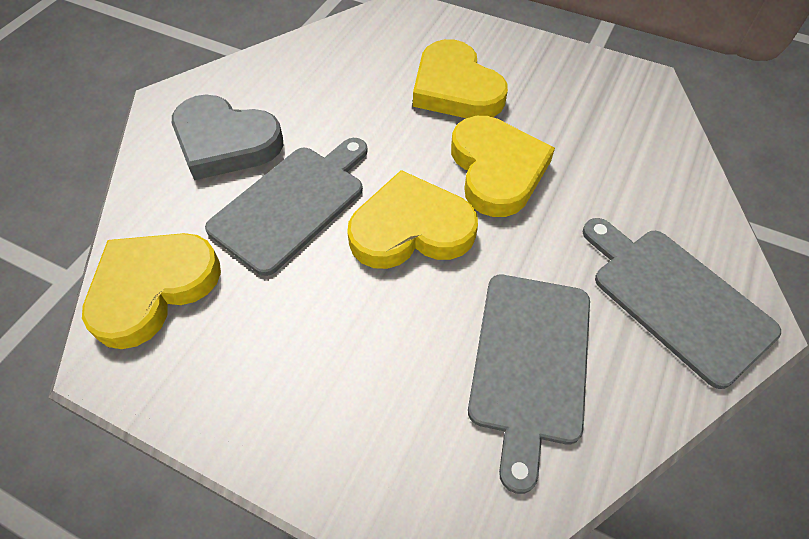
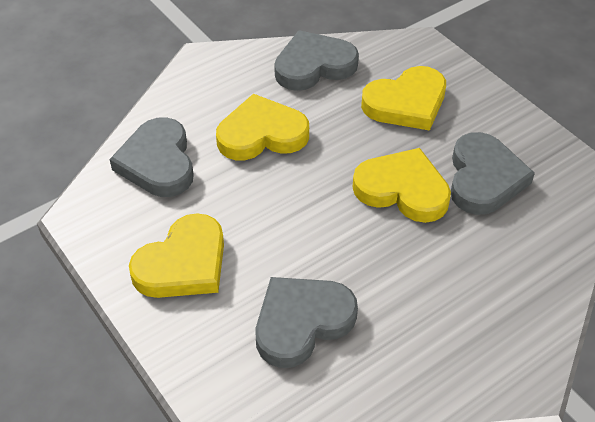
grey cutting board: 3 -> 0
grey heart: 1 -> 4

